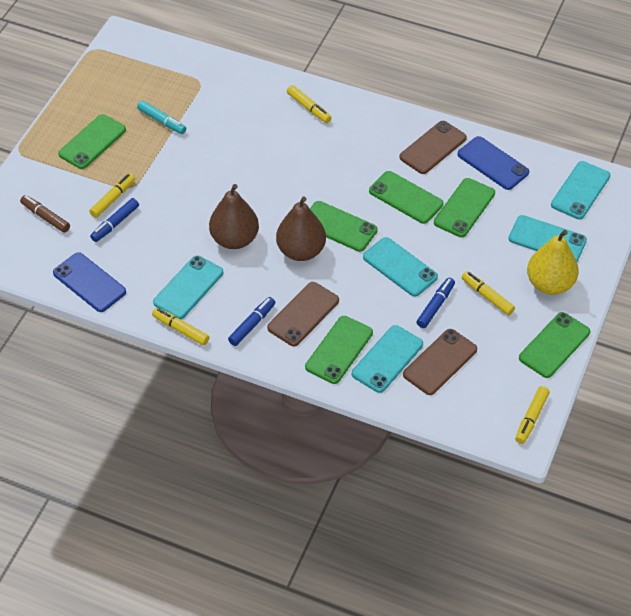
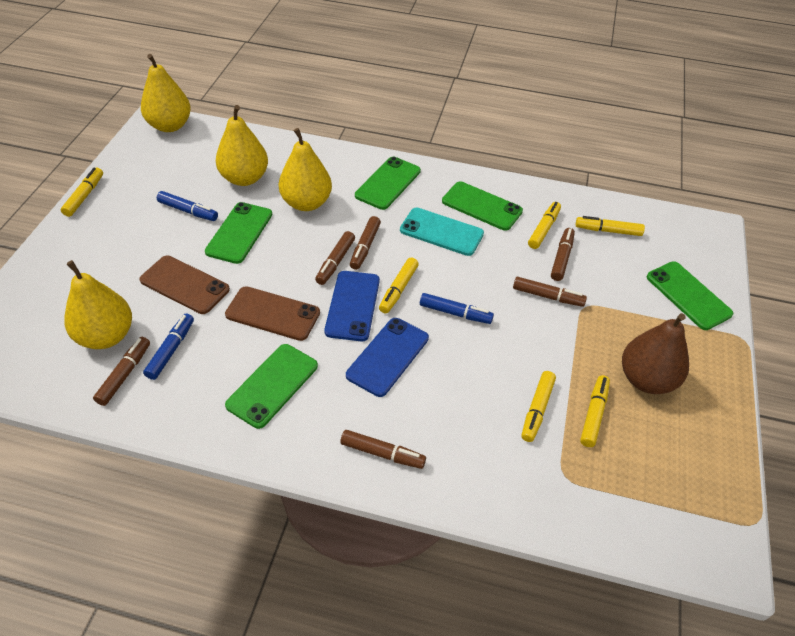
brown marker: 1 -> 6
brown pear: 2 -> 1
brown phone: 3 -> 2
green phone: 6 -> 5
turquoise marker: 1 -> 0
turquoise phone: 5 -> 1
yellow marker: 5 -> 6
yellow pear: 1 -> 4

